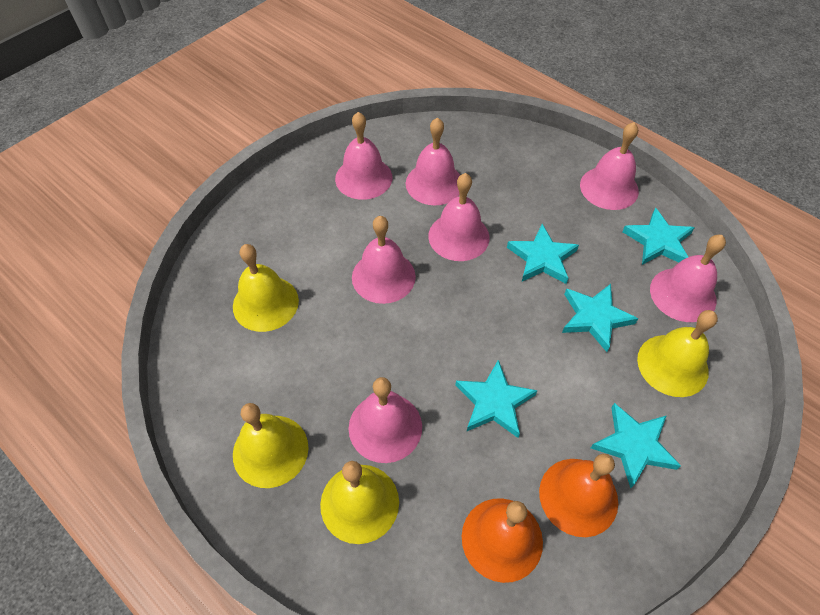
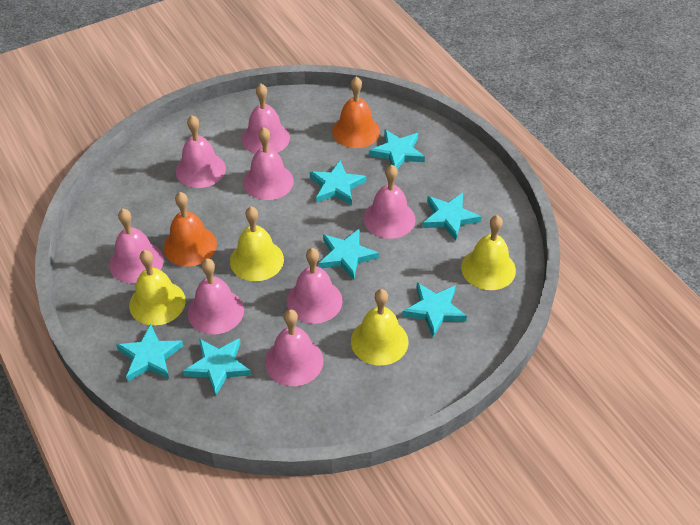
pink bell: 7 -> 8
turquoise star: 5 -> 7

